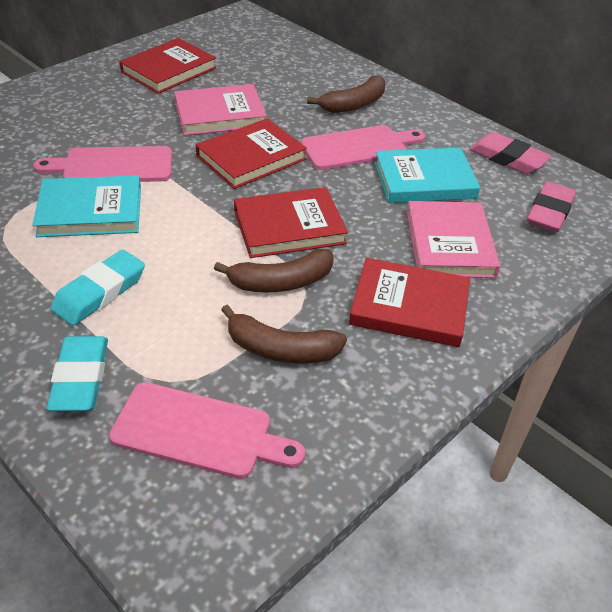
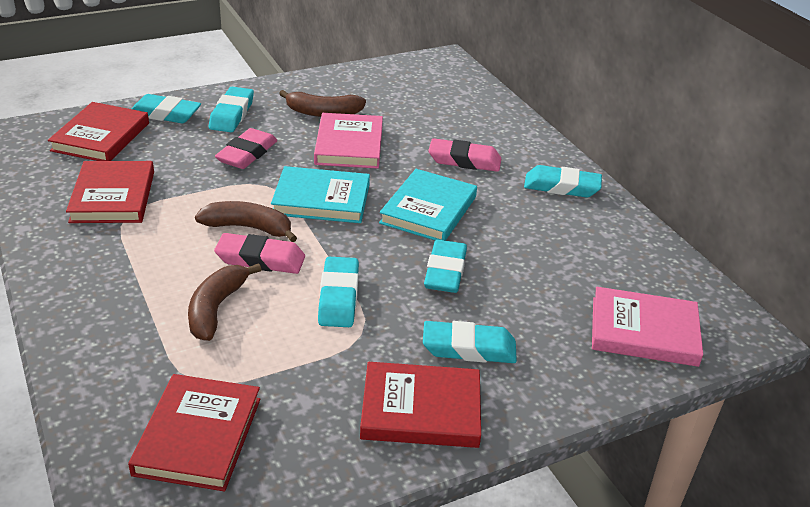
pink cutting board: 3 -> 0
pink eraser: 2 -> 3
turquoise eraser: 2 -> 6

